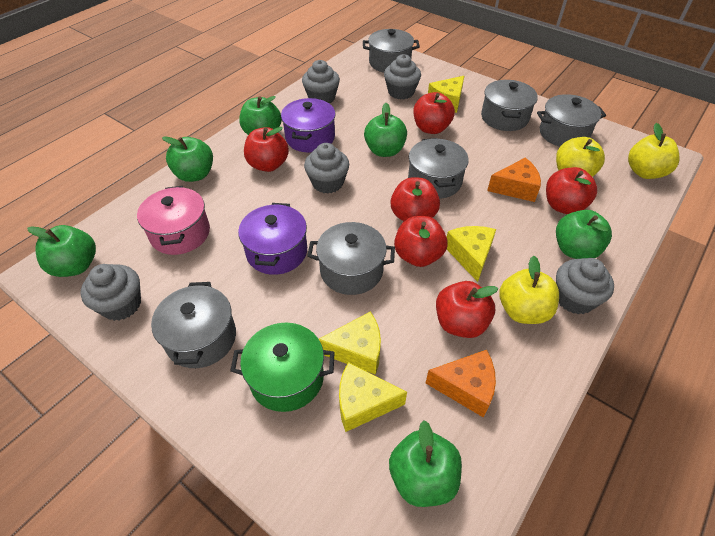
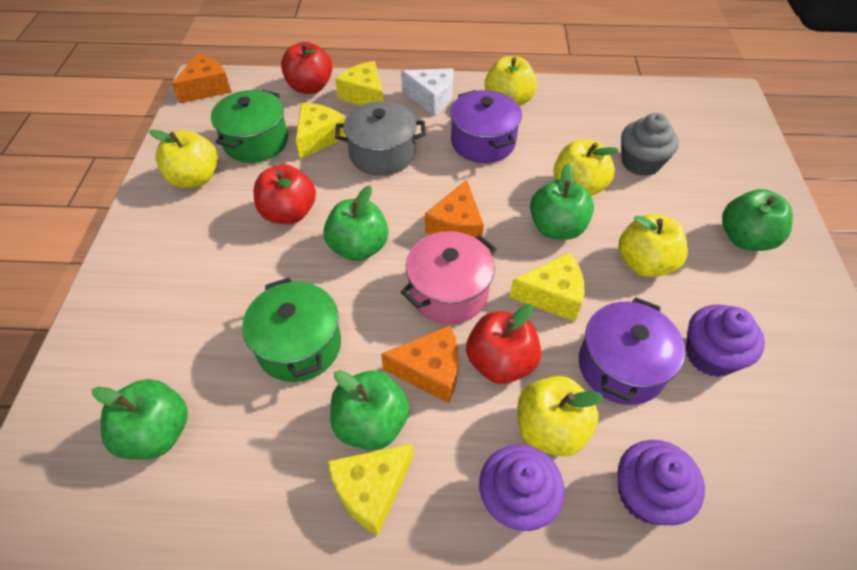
green apple: 6 -> 5
green pot: 1 -> 2
grey cupcake: 5 -> 1
grey pot: 6 -> 1
orange cheese: 2 -> 3
purple cupcake: 0 -> 3
red apple: 6 -> 3
white cheese: 0 -> 1
yellow apple: 3 -> 5

